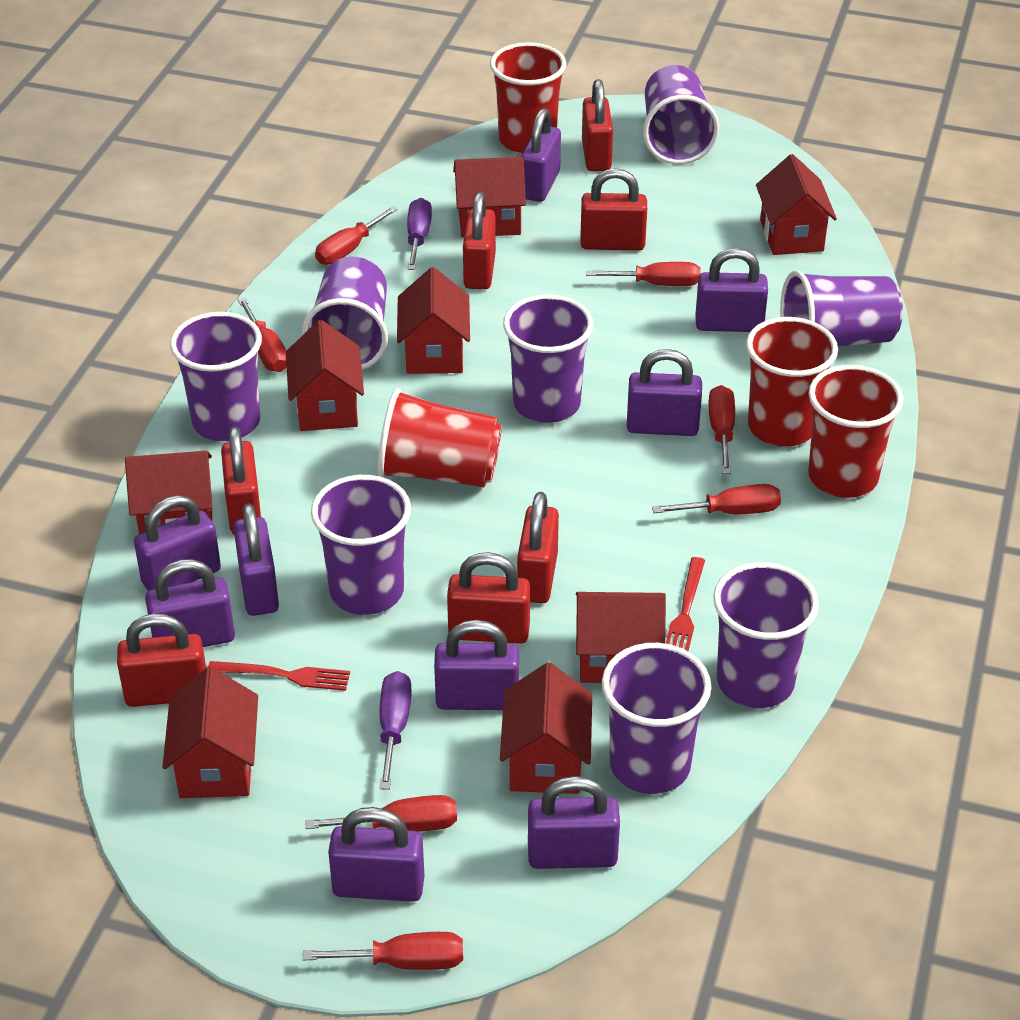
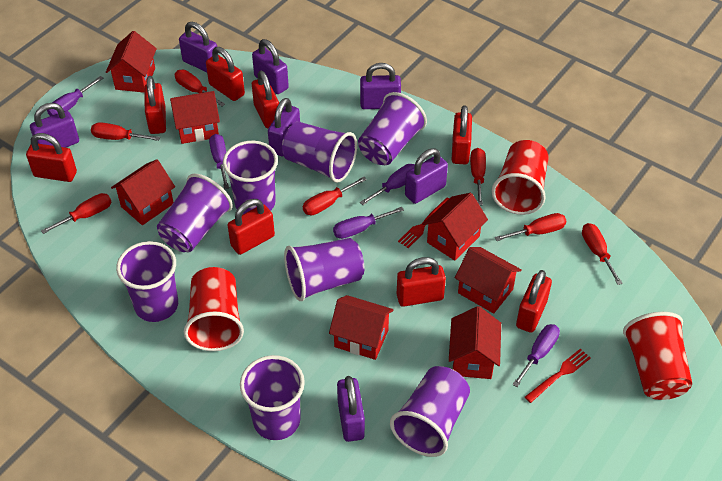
purple padlock: 9 -> 7
purple screwdriver: 2 -> 5
red cup: 4 -> 3
red house: 8 -> 7
red padlock: 7 -> 8

